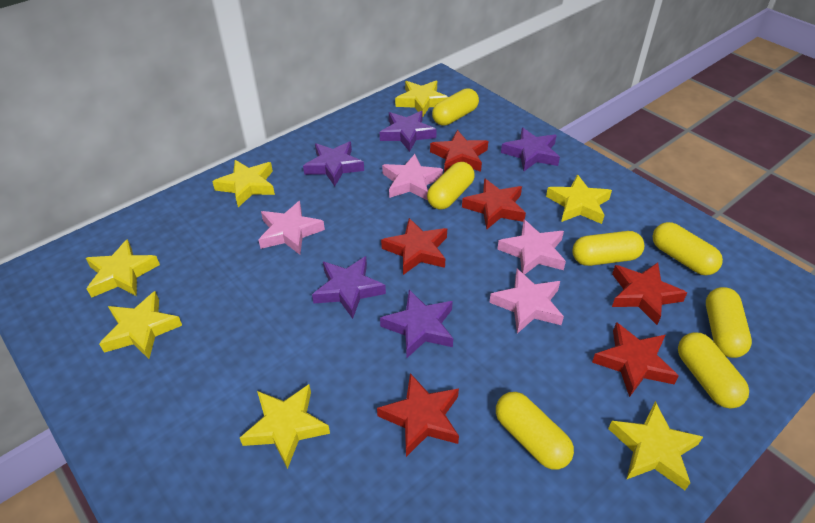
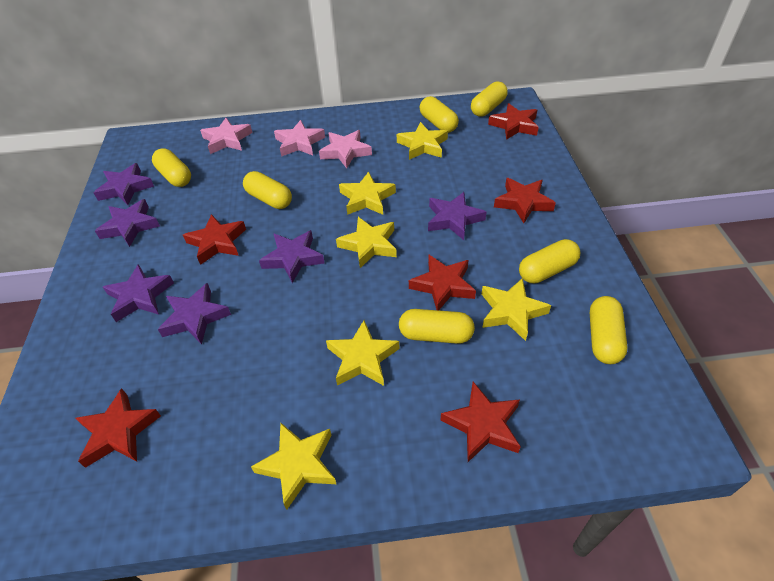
pink star: 4 -> 3
purple star: 5 -> 6
yellow star: 7 -> 6

